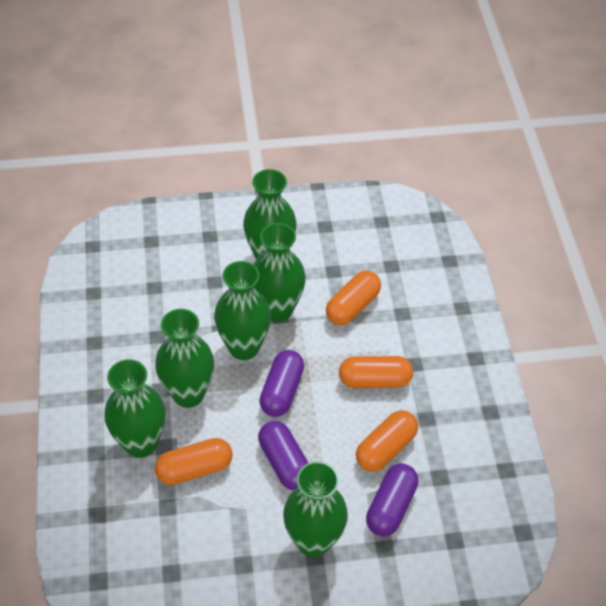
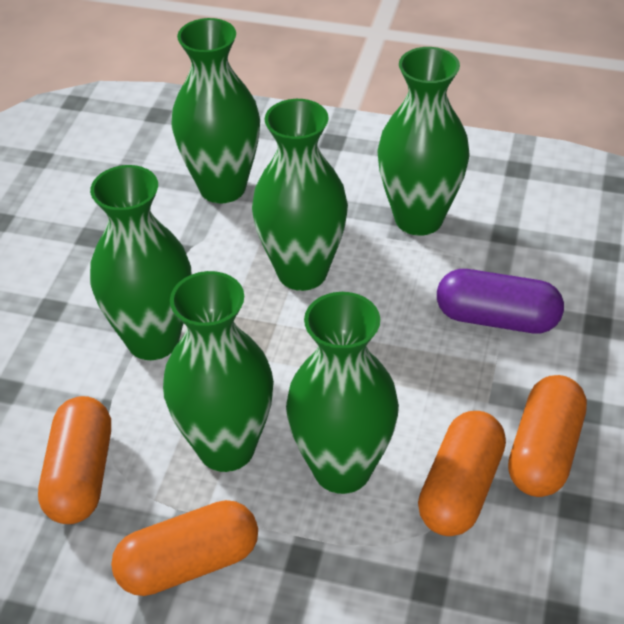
purple capsule: 3 -> 1

